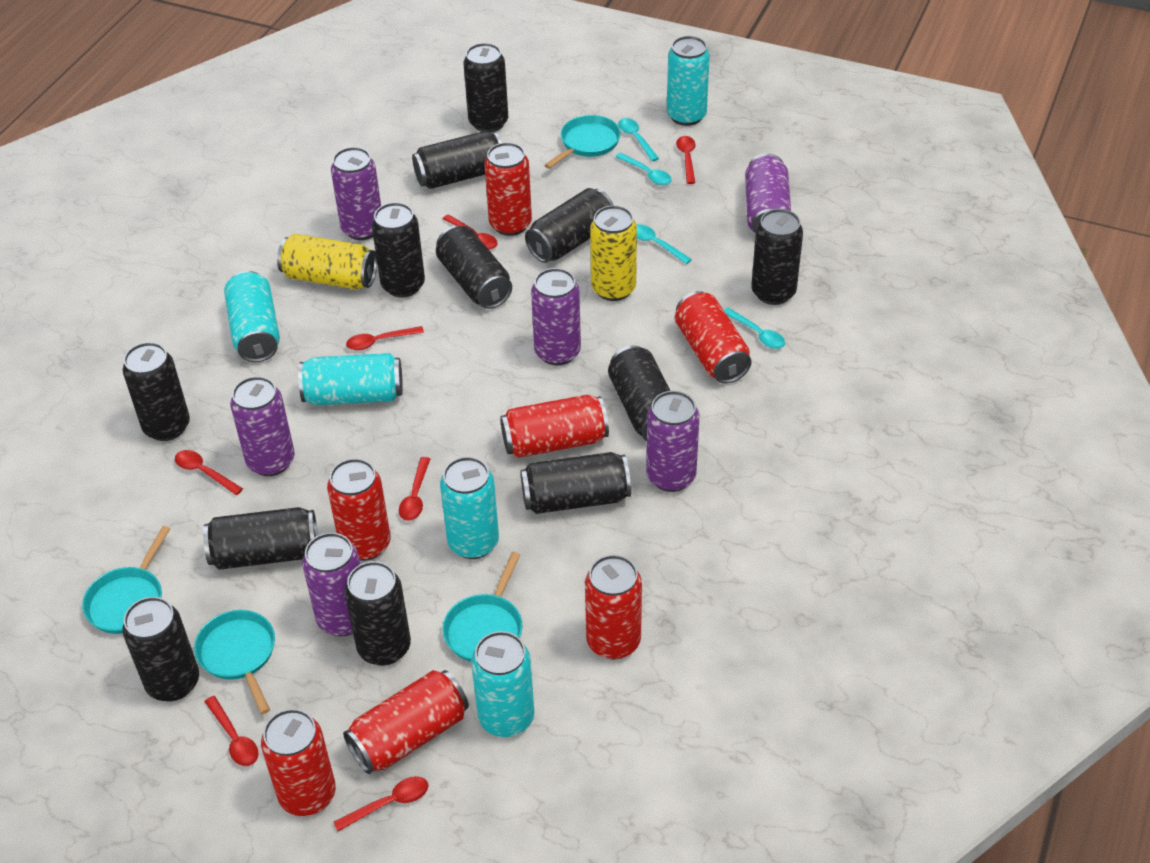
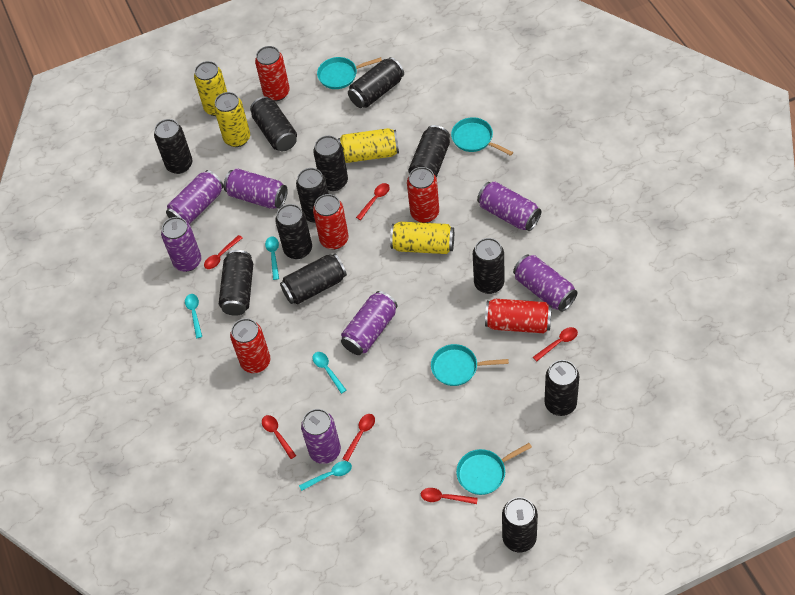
purple can: 6 -> 7
red can: 7 -> 5
red spoon: 7 -> 6
turquoise can: 5 -> 0
yellow can: 2 -> 4

